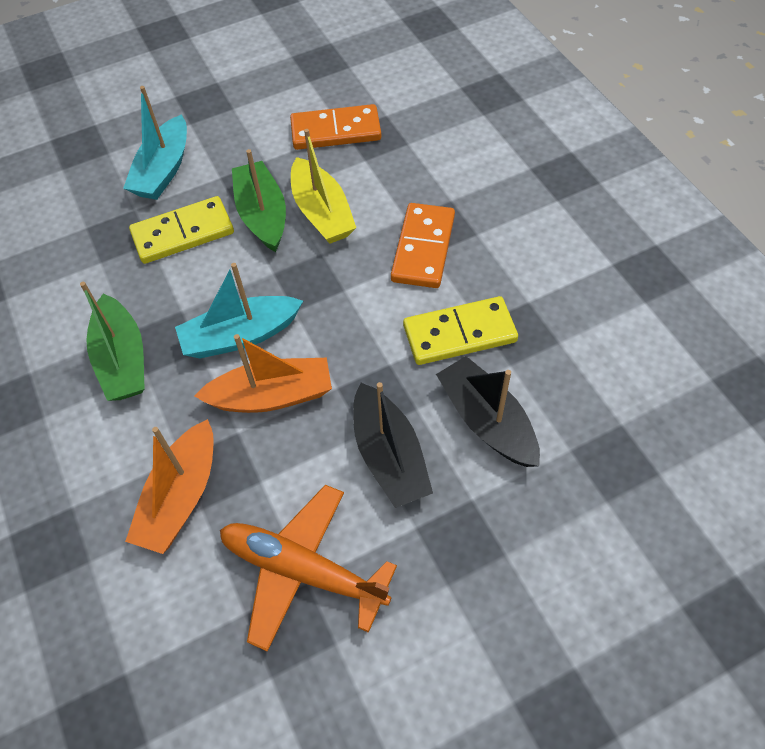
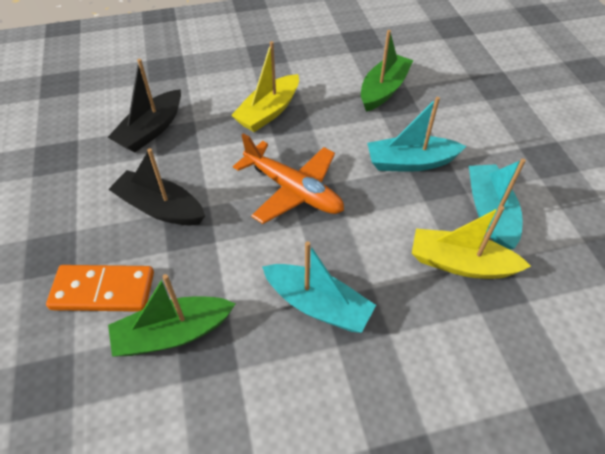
orange boat: 2 -> 0
orange domino: 2 -> 1
turquoise boat: 2 -> 3
yellow boat: 1 -> 2
yellow domino: 2 -> 0

